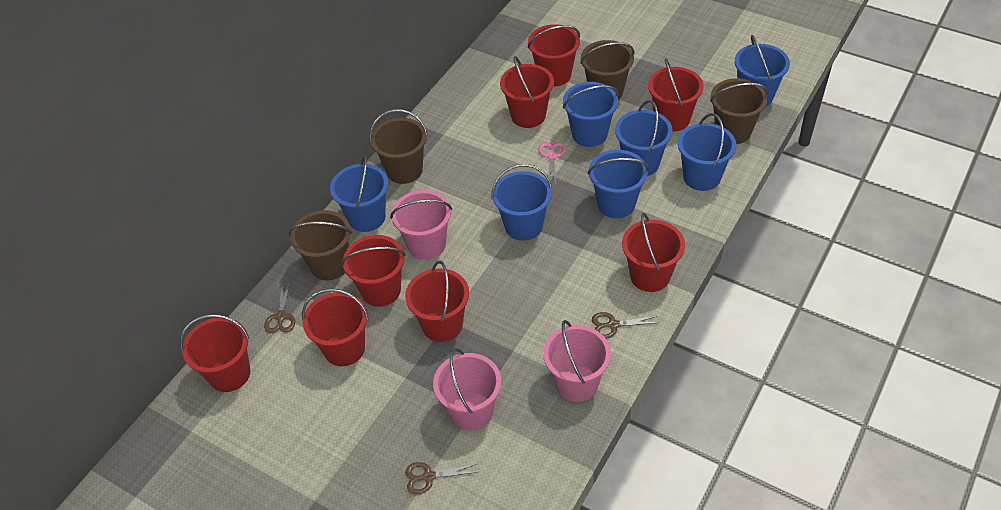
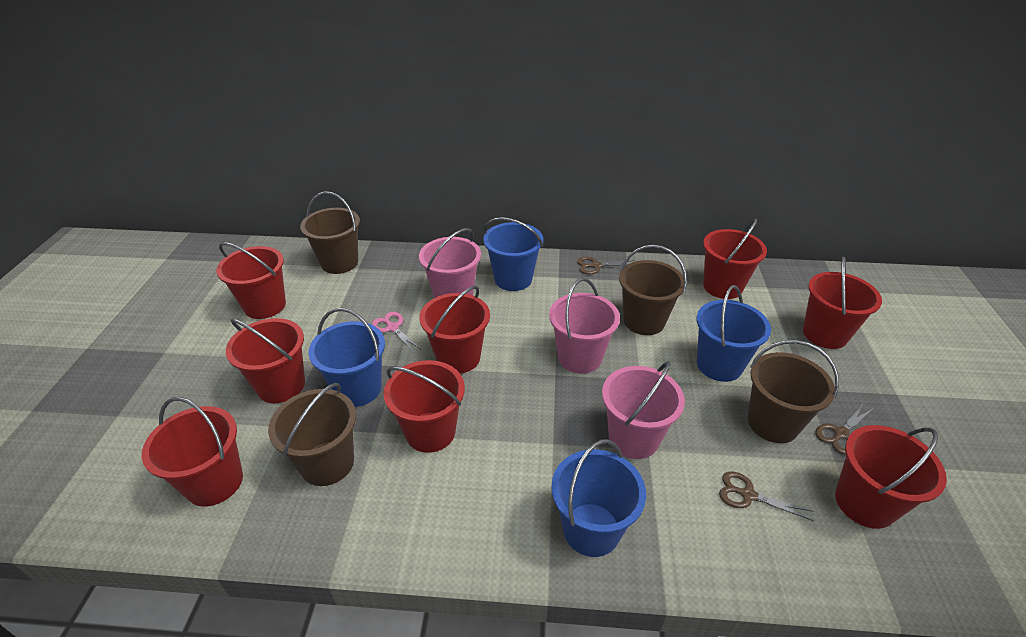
blue bucket: 7 -> 4

